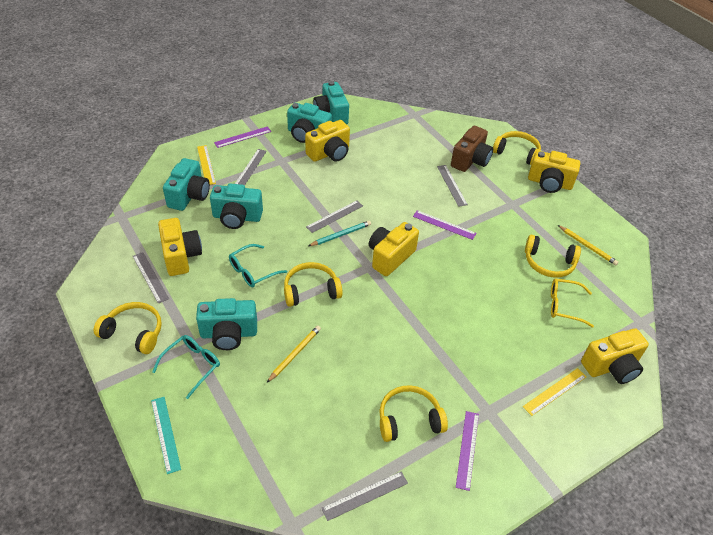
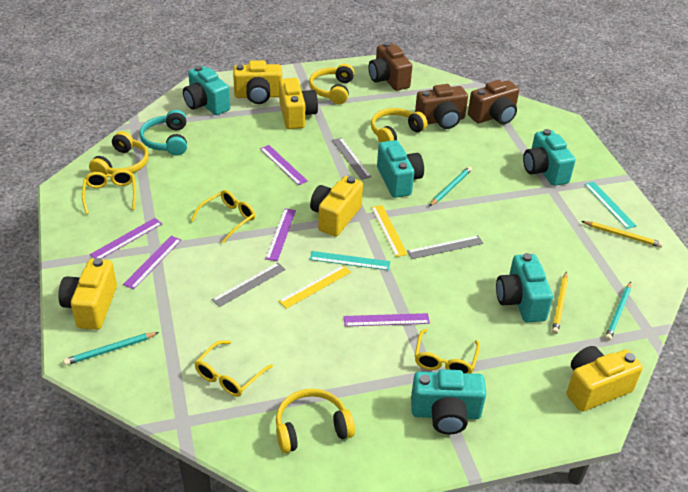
brown camera: 1 -> 3
grey ruler: 5 -> 3
purple ruler: 3 -> 5
turquoise glasses: 2 -> 0
turquoise headphones: 0 -> 1
turquoise pencil: 1 -> 3
turquoise ruler: 1 -> 2
yellow glasses: 1 -> 4
yellow headphones: 5 -> 4

